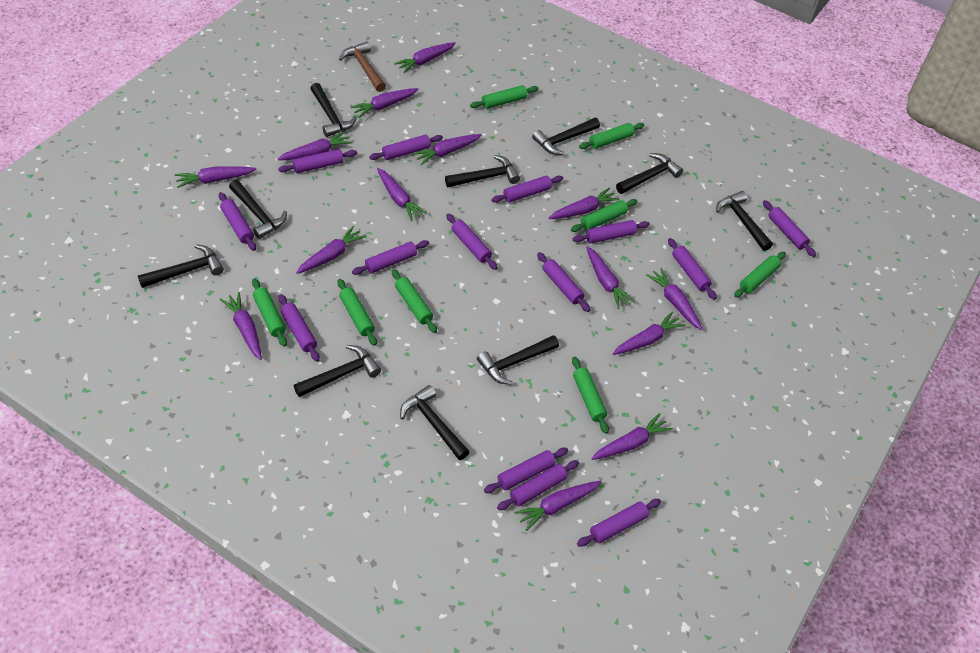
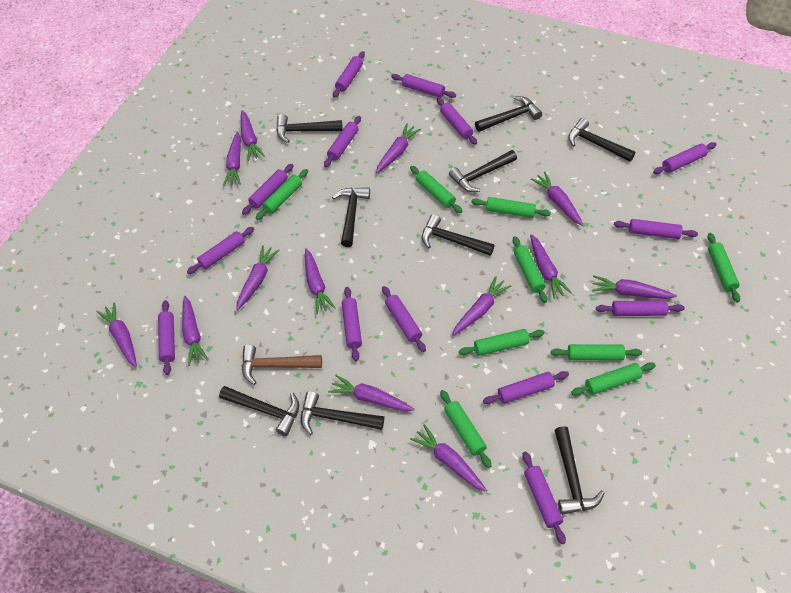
black hammer: 10 -> 9
green rolling pin: 8 -> 9
purple carrot: 14 -> 13

